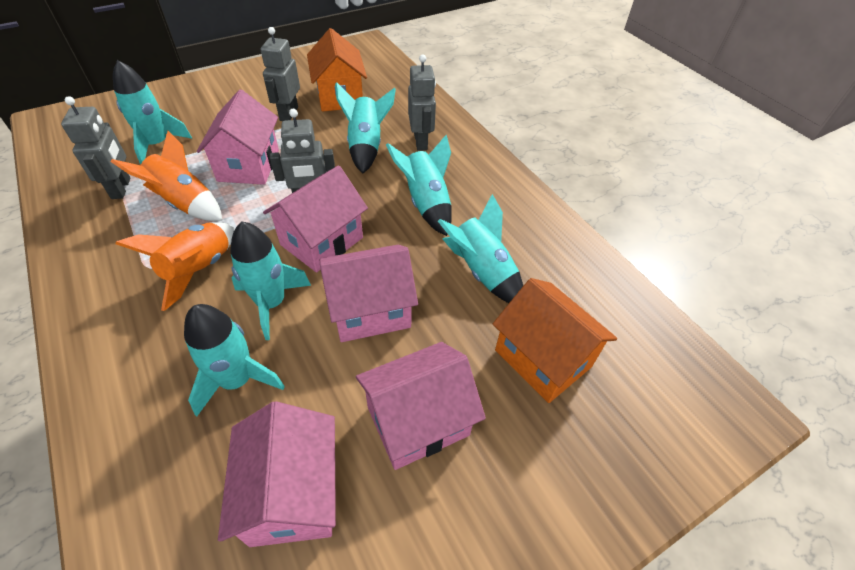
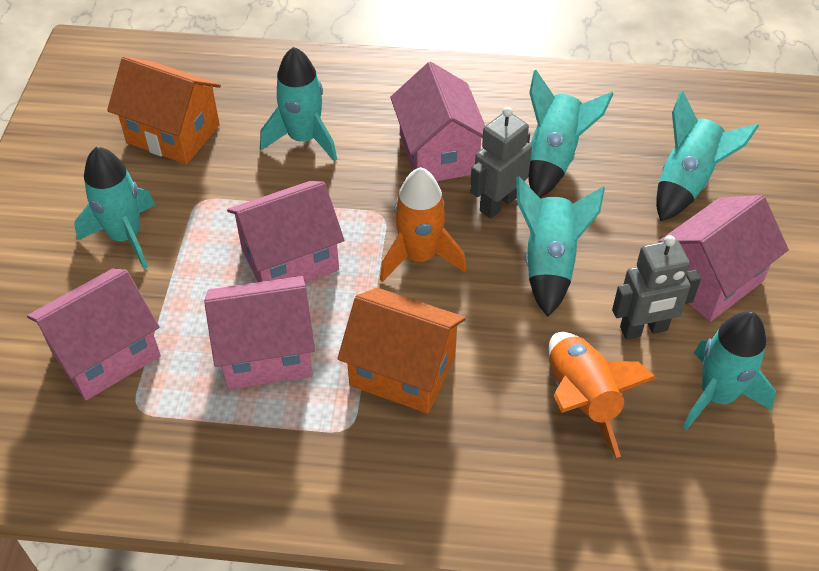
grey robot: 4 -> 2

